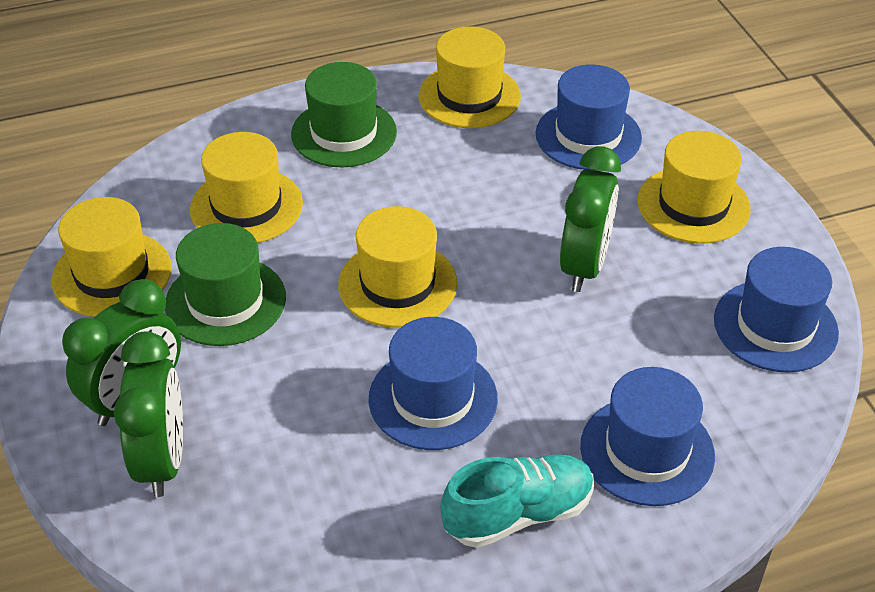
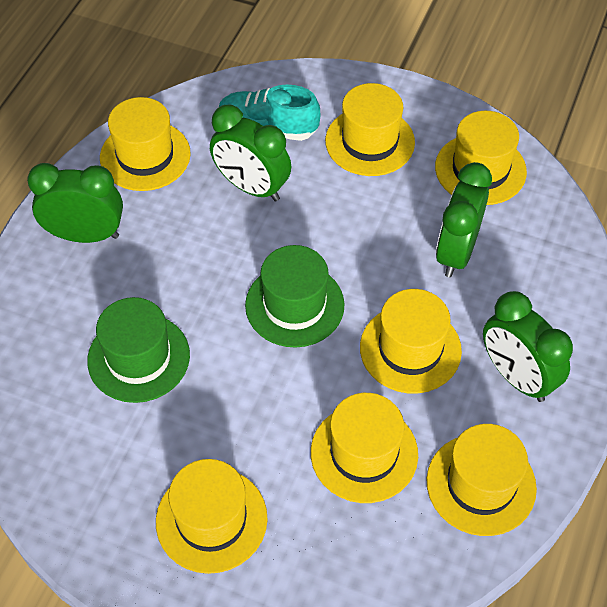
blue hat: 4 -> 0
green clock: 3 -> 4
yellow hat: 5 -> 7

